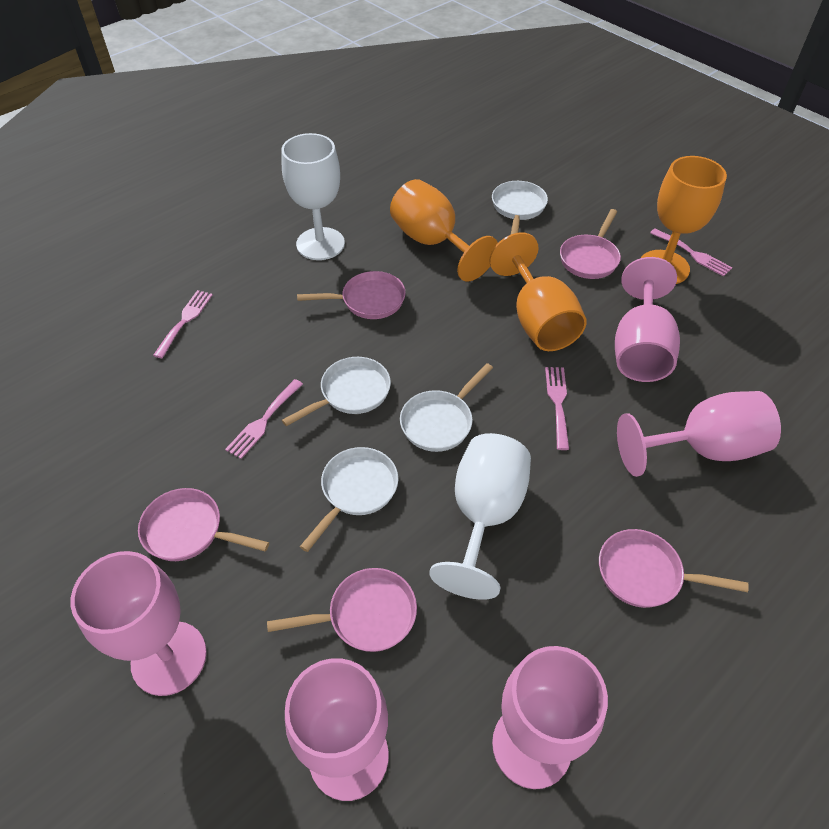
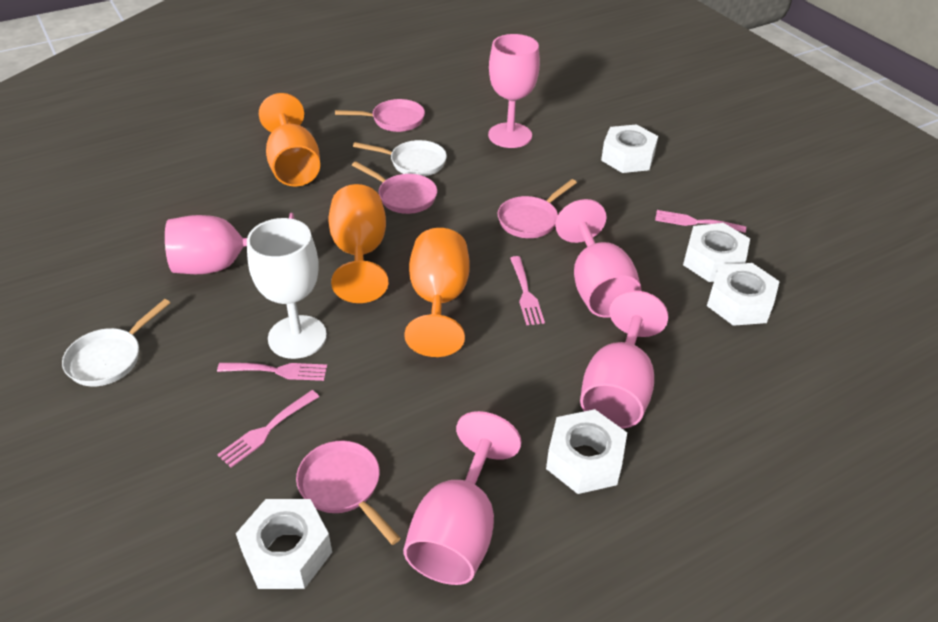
pink pan: 5 -> 4
white goblet: 2 -> 1
white nut: 0 -> 5
white pan: 4 -> 2

